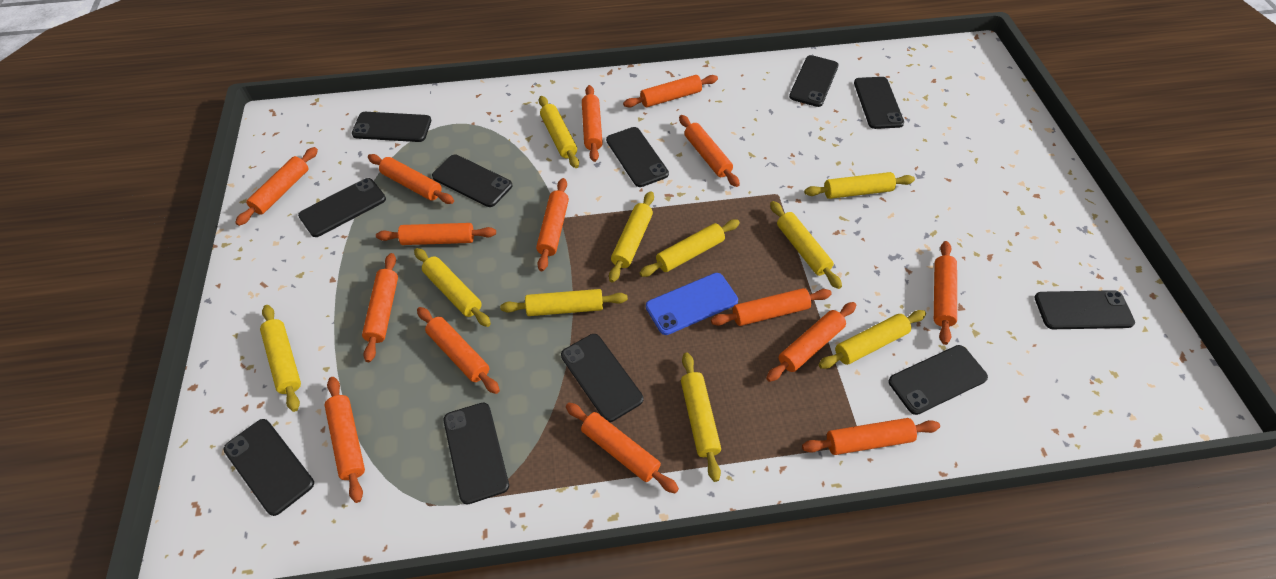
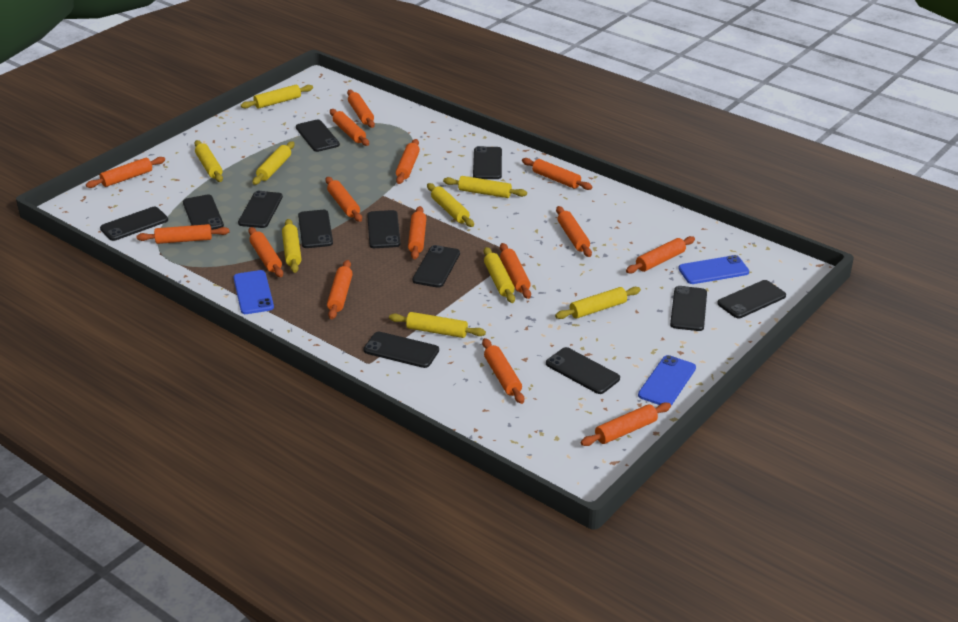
black phone: 11 -> 12
blue phone: 1 -> 3
yellow rolling pin: 10 -> 9

